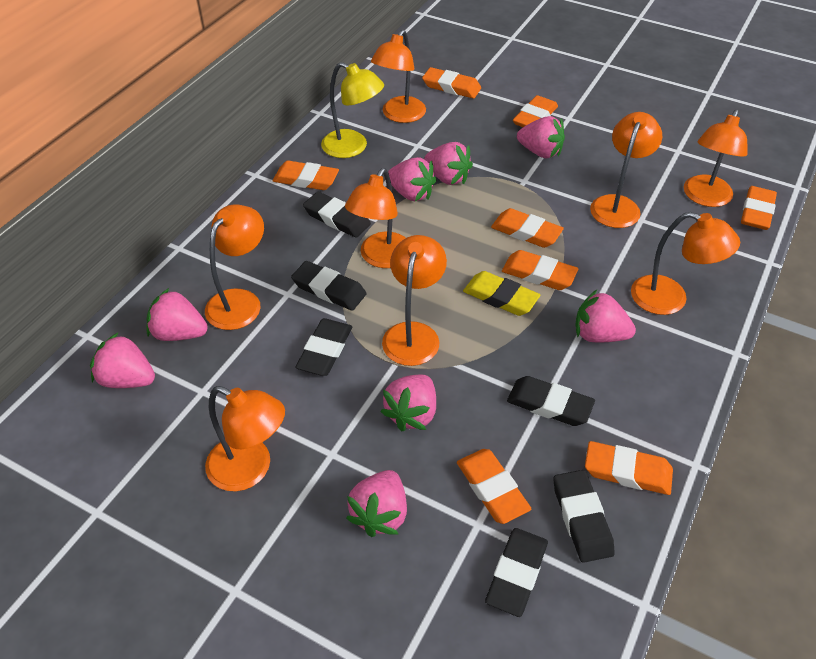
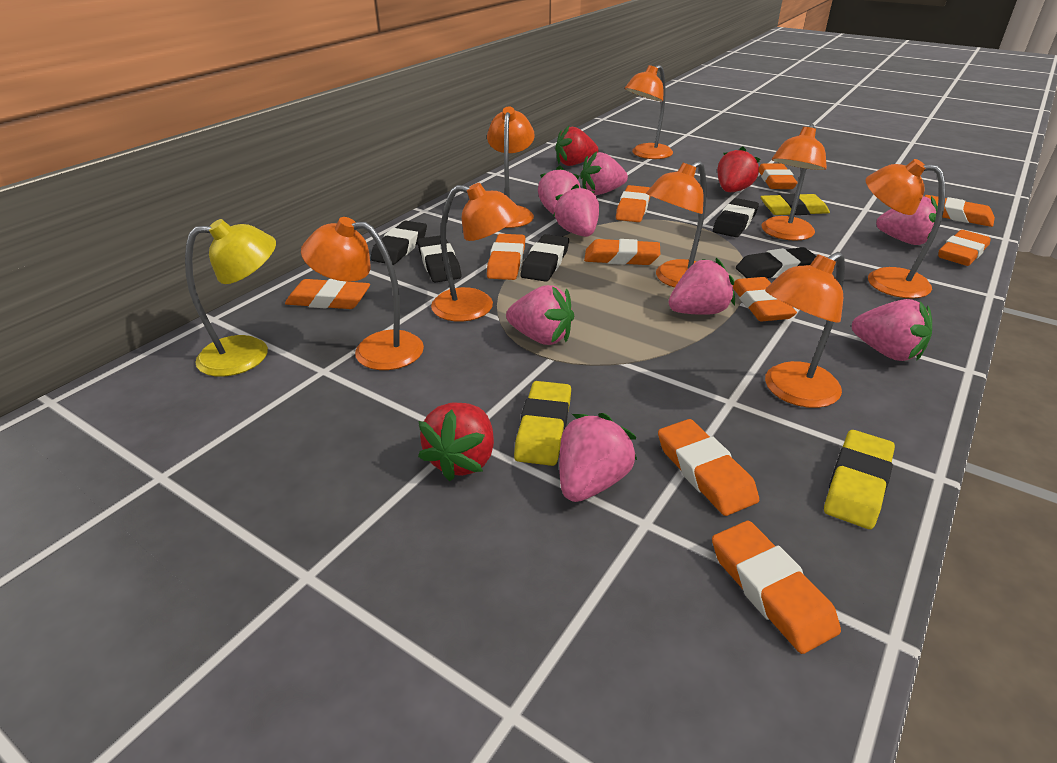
black eraser: 6 -> 5
orange eraser: 8 -> 10
red strawberry: 0 -> 3
yellow eraser: 1 -> 3

